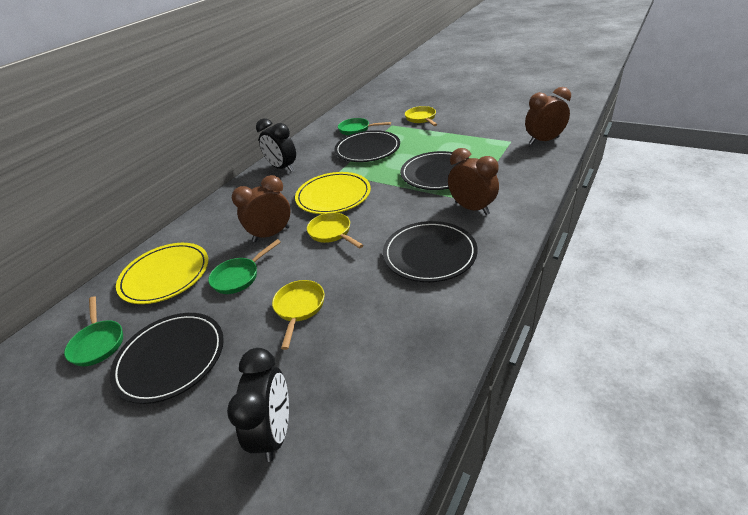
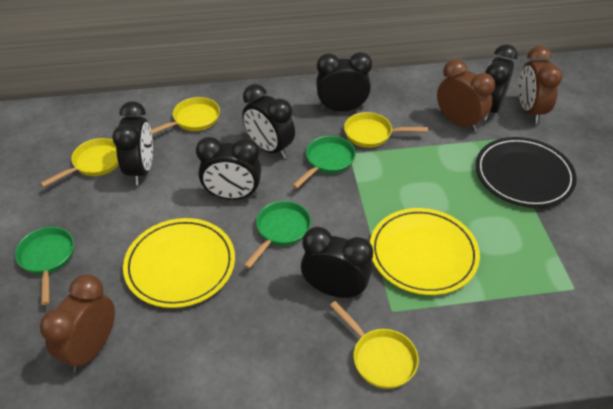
black clock: 2 -> 6
black plate: 4 -> 1
yellow pan: 3 -> 4

